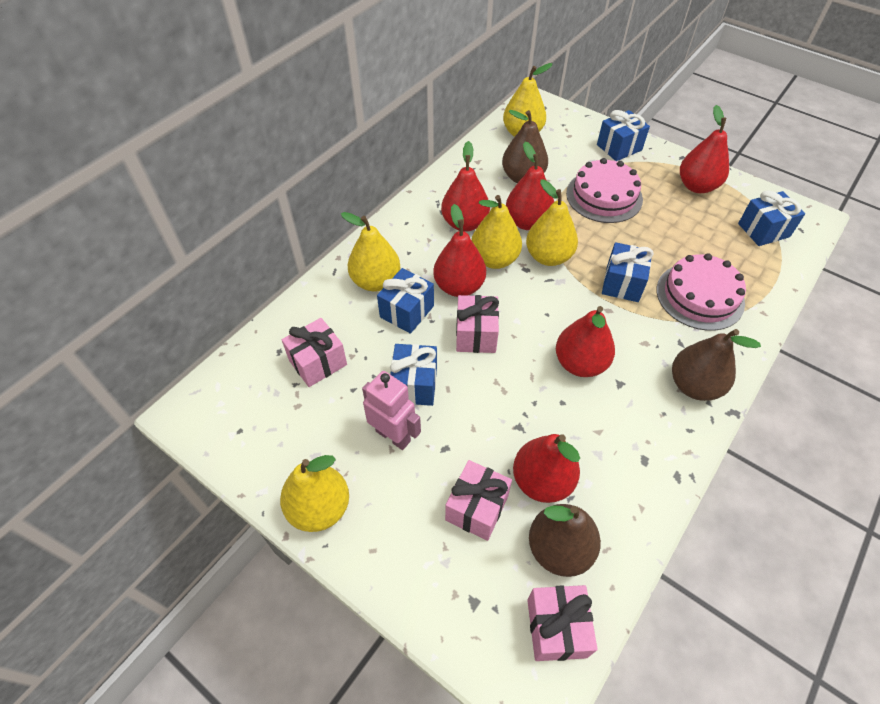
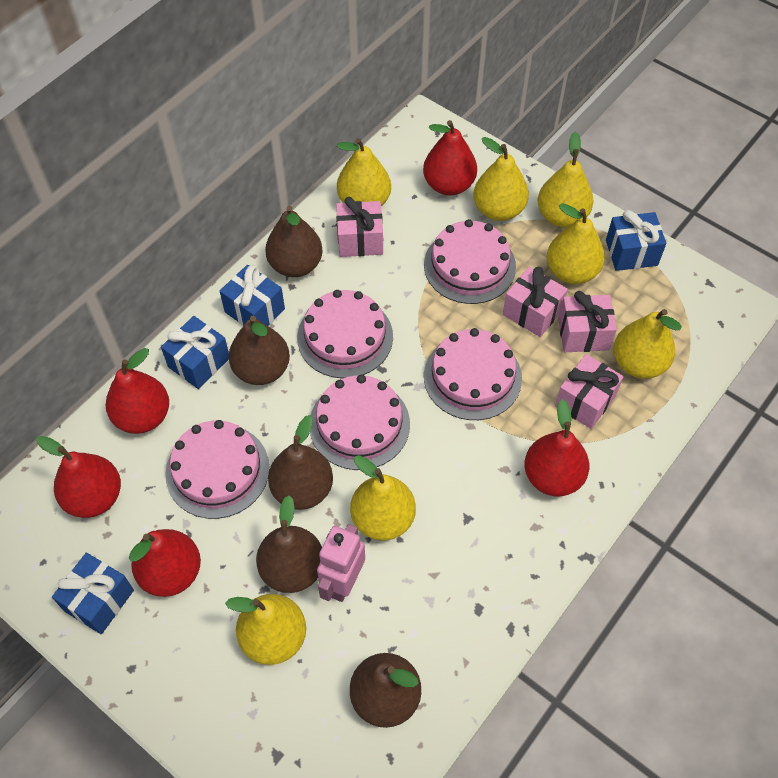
blue gift: 5 -> 4
brown pear: 3 -> 5
pink cake: 2 -> 5
red pear: 6 -> 5
yellow pear: 5 -> 7

